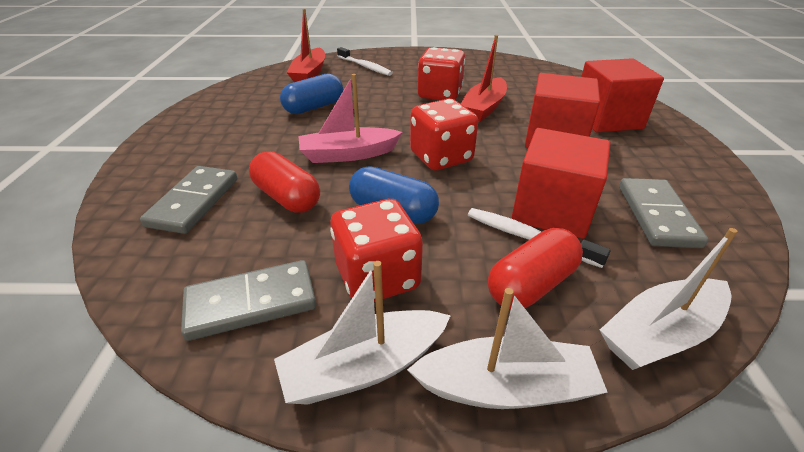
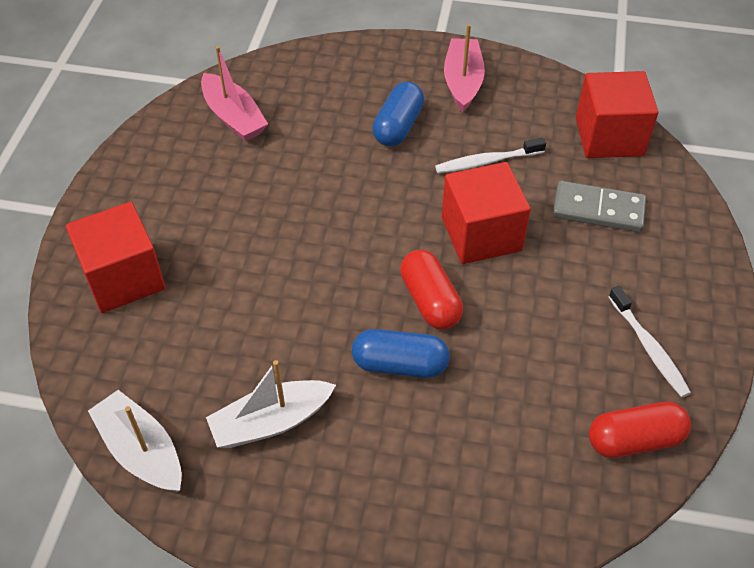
grey domino: 3 -> 1
pink boat: 1 -> 2
red boat: 2 -> 0
red dice: 3 -> 0
white boat: 3 -> 2

